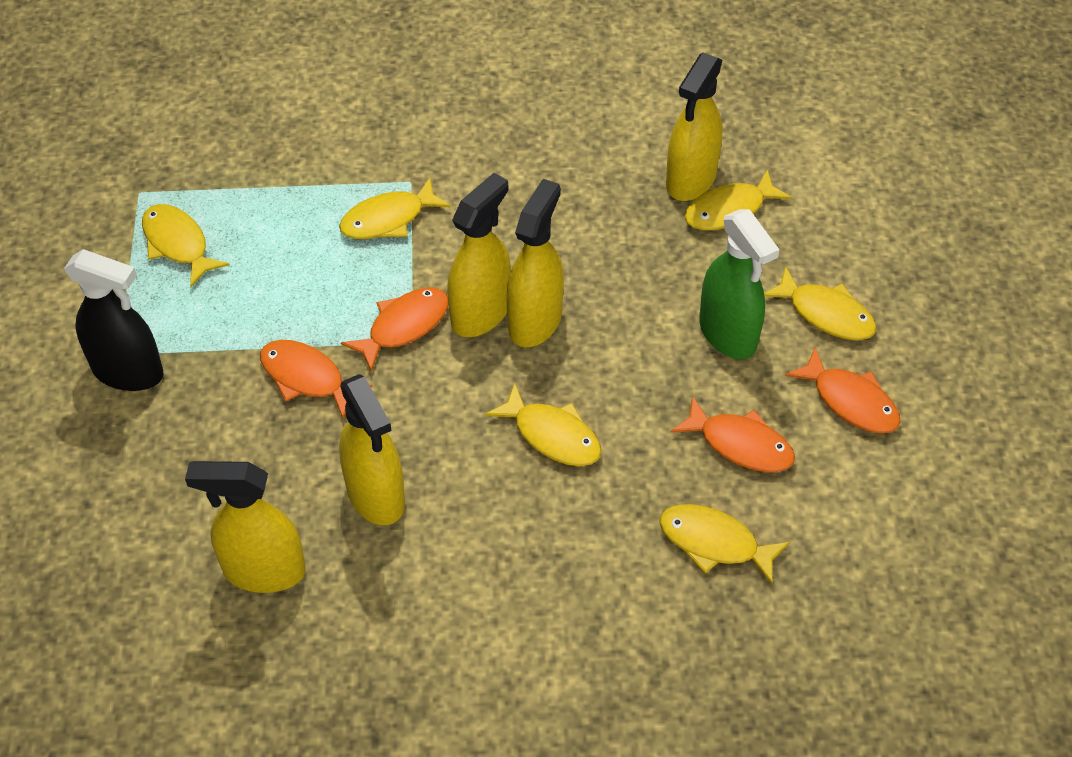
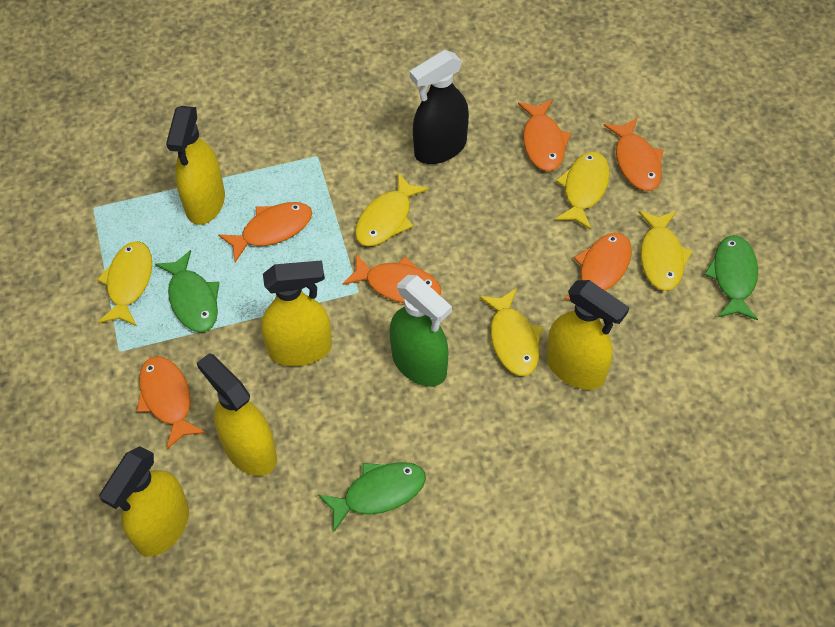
green fish: 0 -> 3
orange fish: 4 -> 6
yellow fish: 6 -> 5

